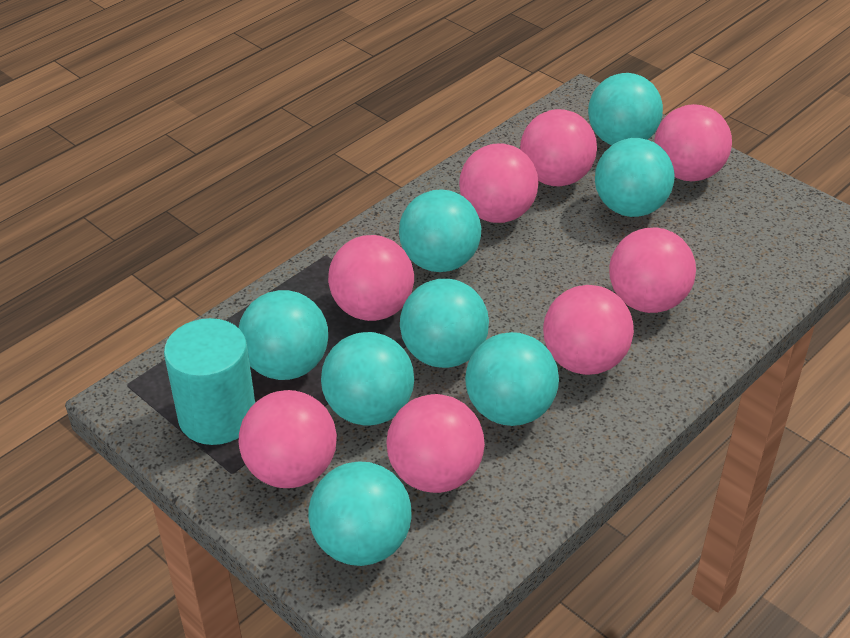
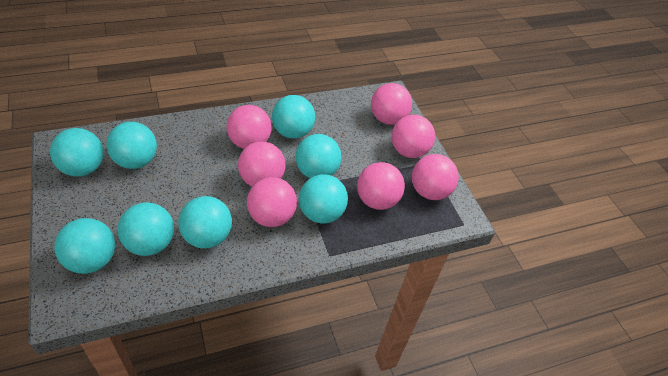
pink ball: 8 -> 7
turquoise cylinder: 1 -> 0

